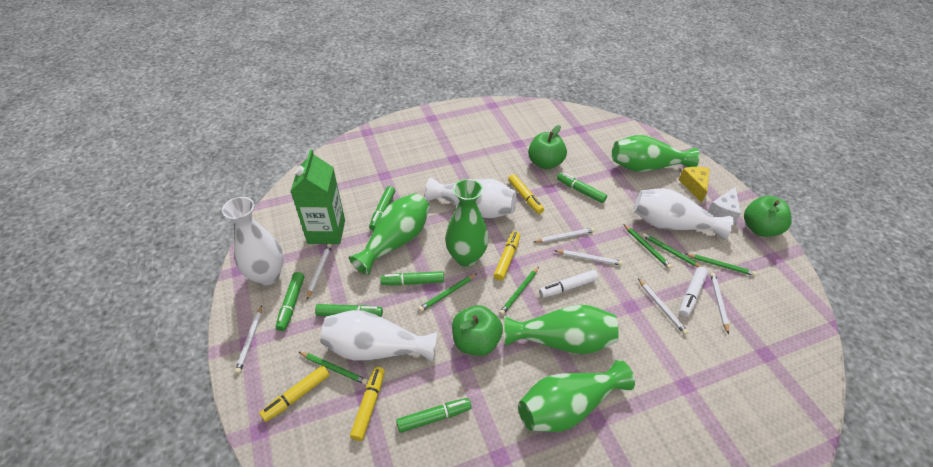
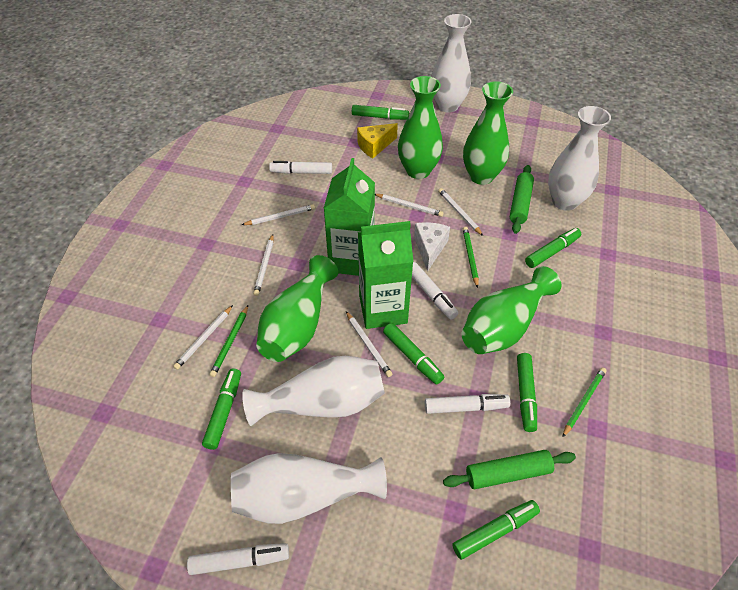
green apple: 3 -> 0
green carton: 1 -> 2
green pencil: 6 -> 3
green rolling pin: 0 -> 2
green vase: 5 -> 4
white marker: 2 -> 4
yellow marker: 4 -> 0

